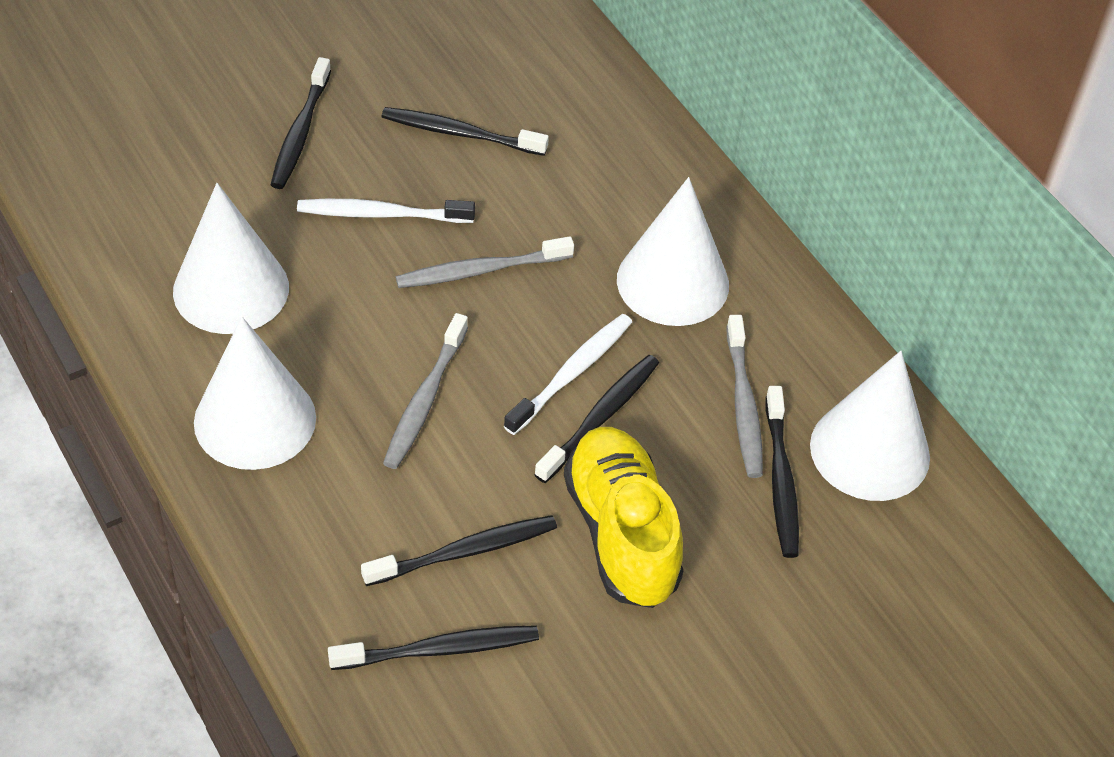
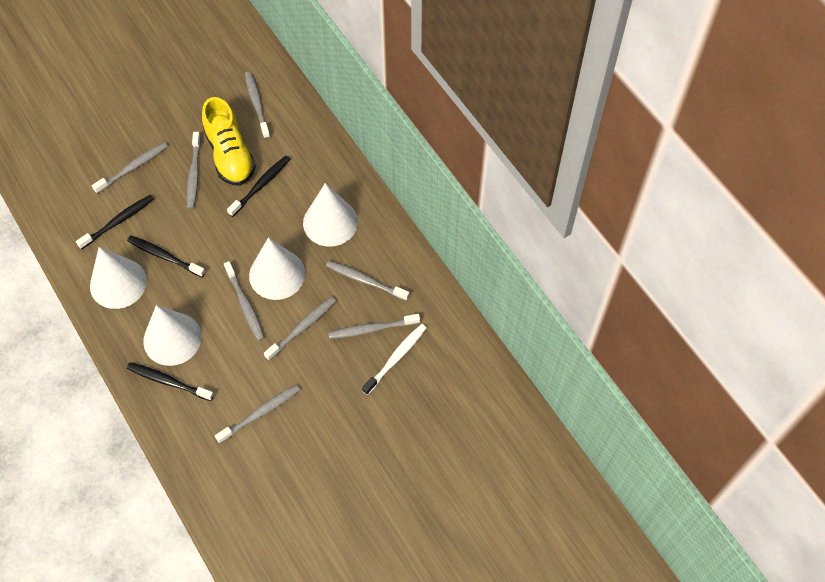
black toothbrush: 6 -> 4
grey toothbrush: 3 -> 8
white toothbrush: 2 -> 1

